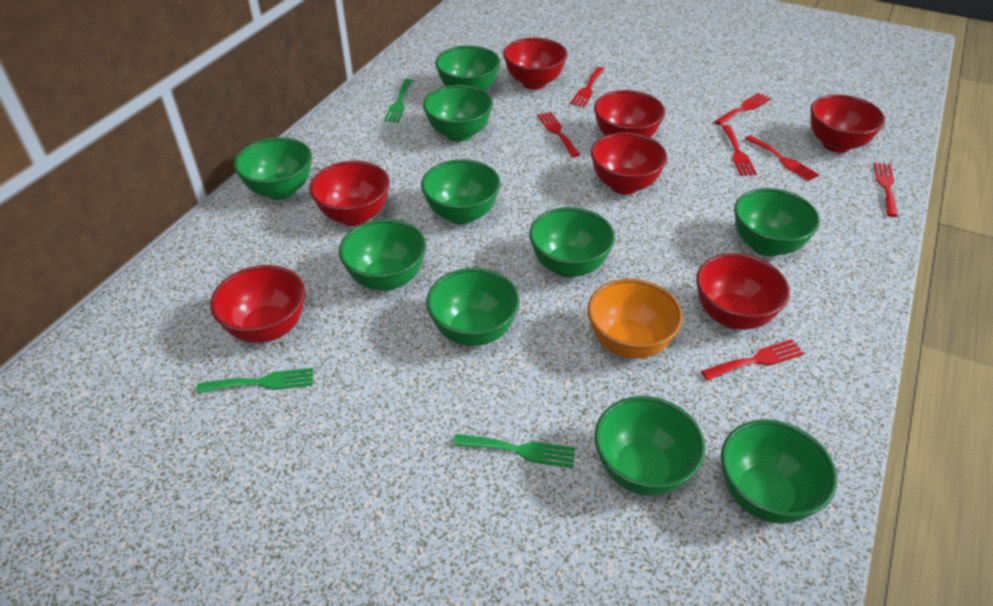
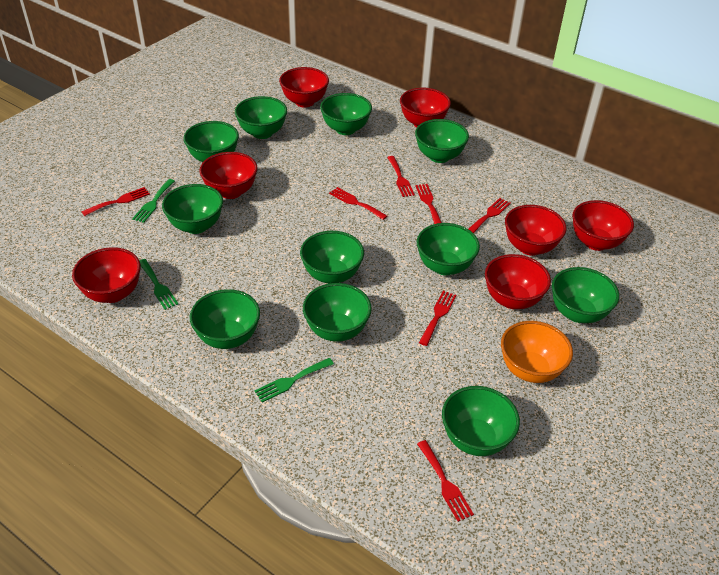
green bowl: 10 -> 11

